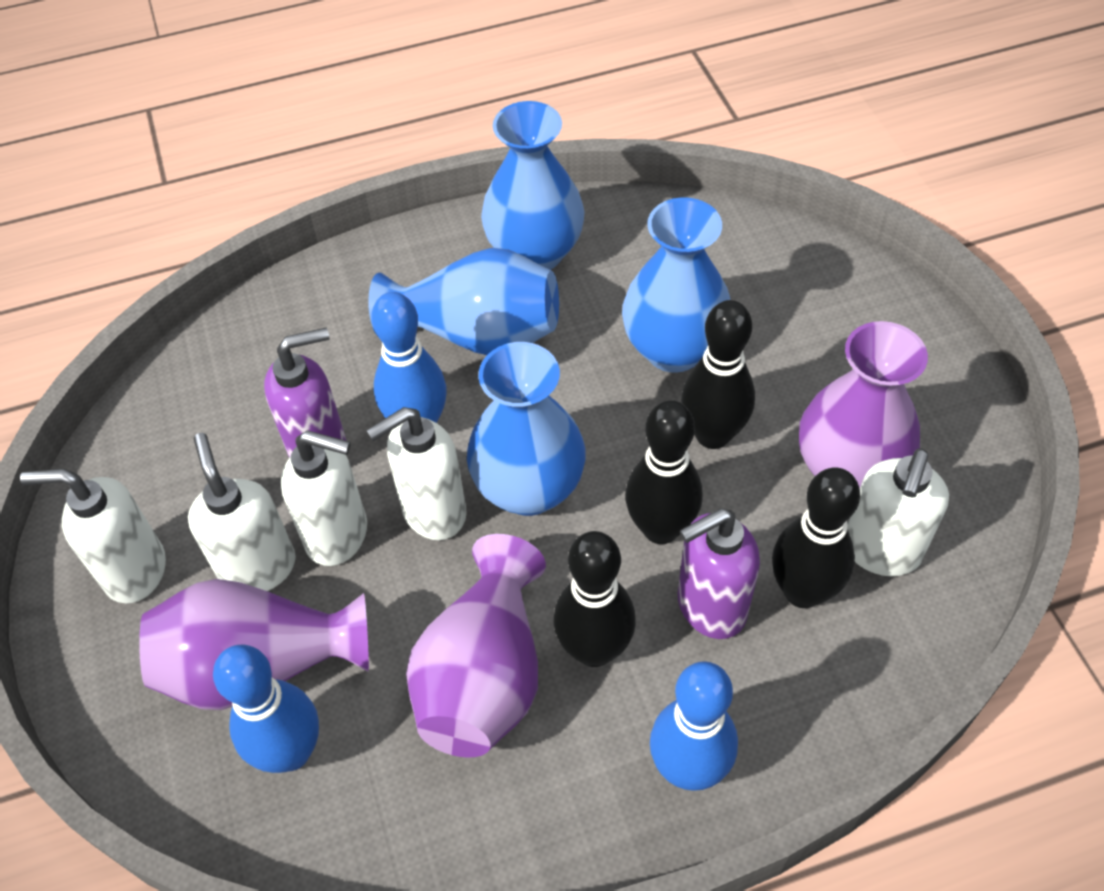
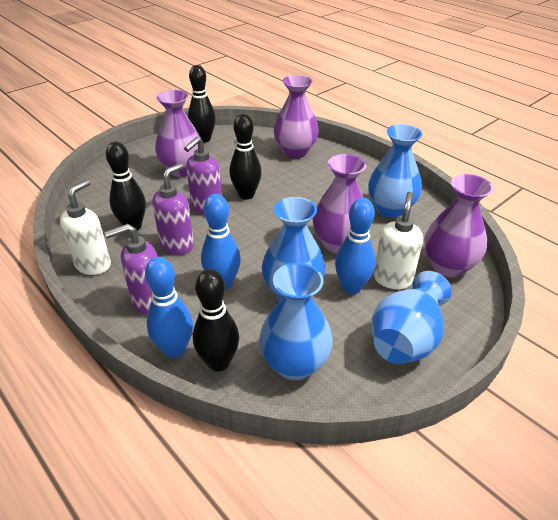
purple soap dispenser: 2 -> 3
purple vase: 3 -> 4
white soap dispenser: 5 -> 2

